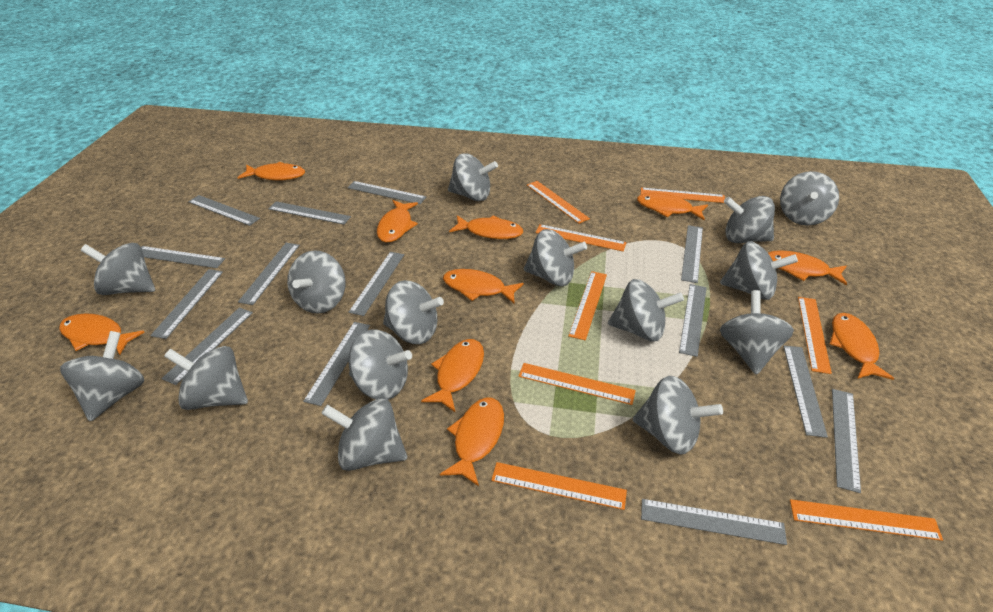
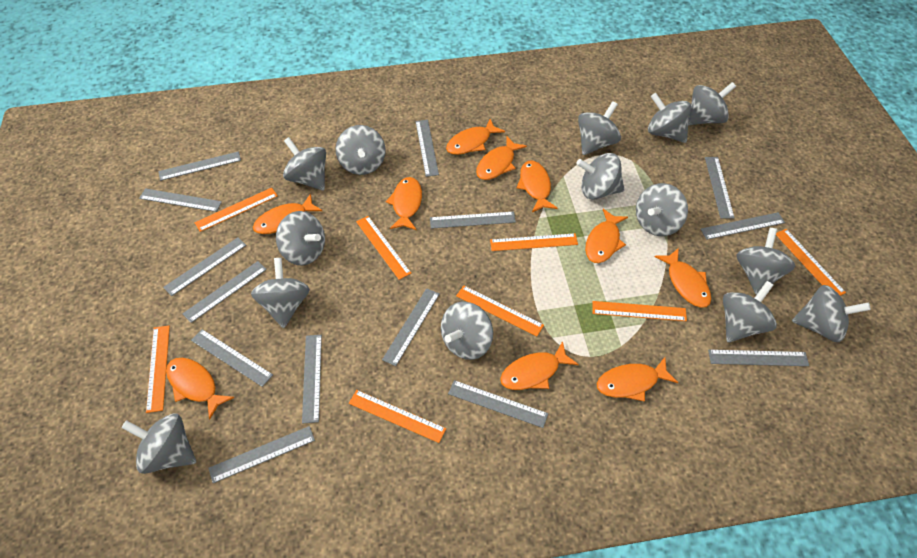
grey spinning top: 15 -> 14

